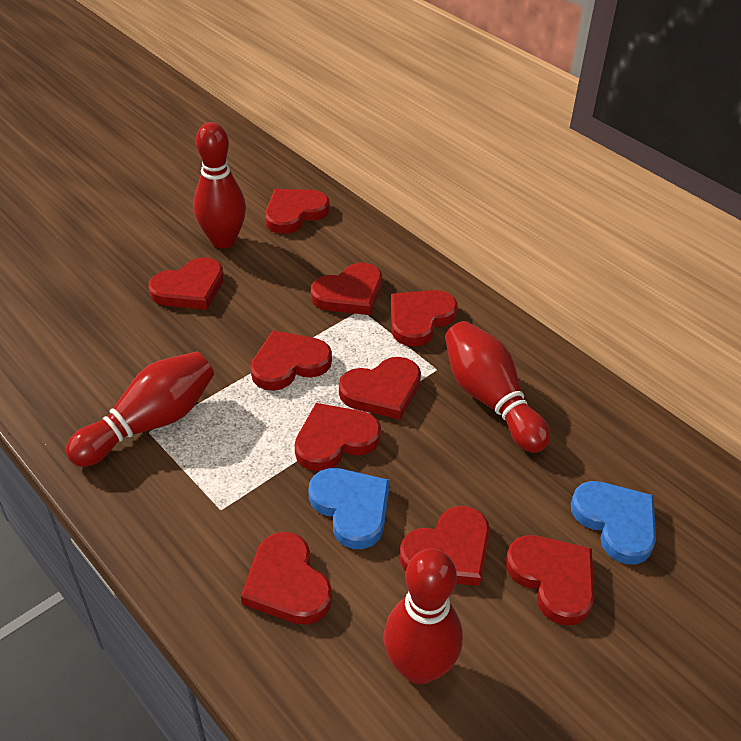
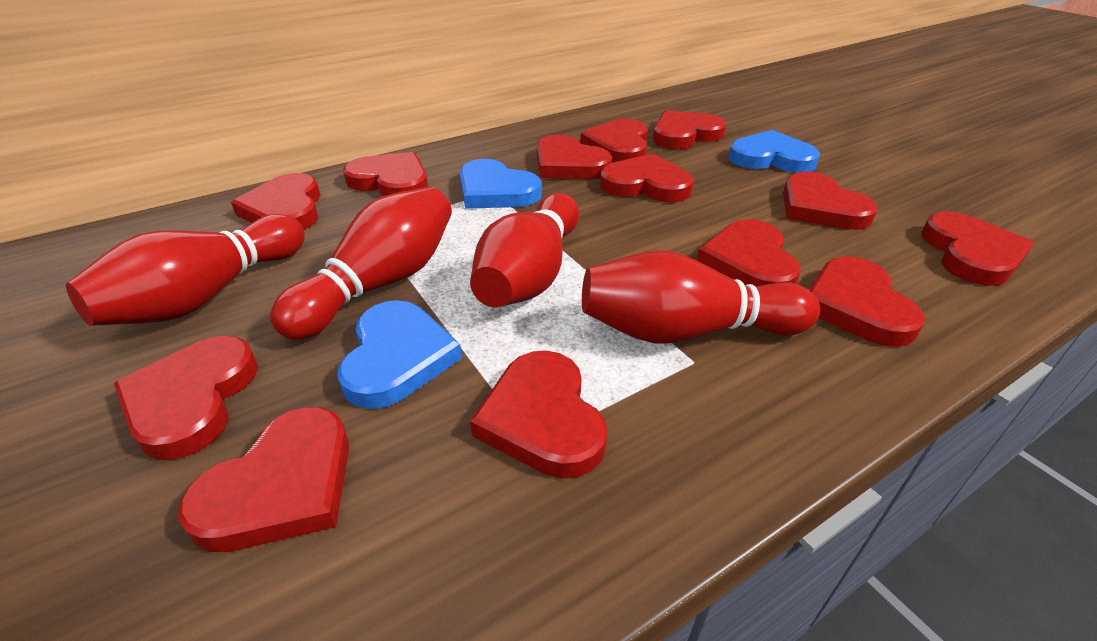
blue heart: 2 -> 3
red heart: 10 -> 13

